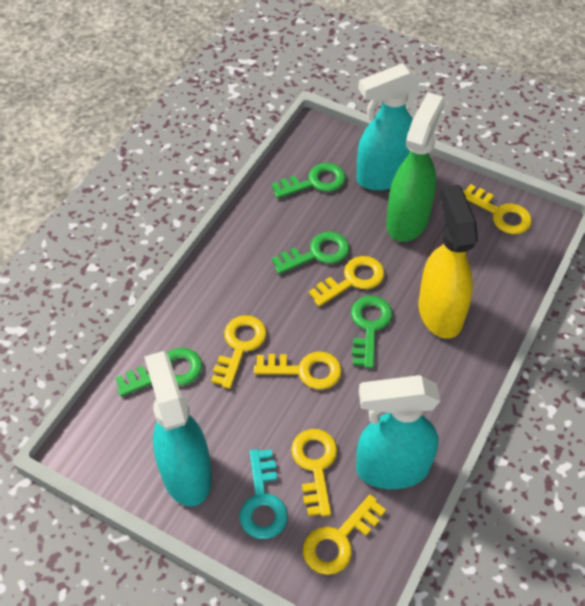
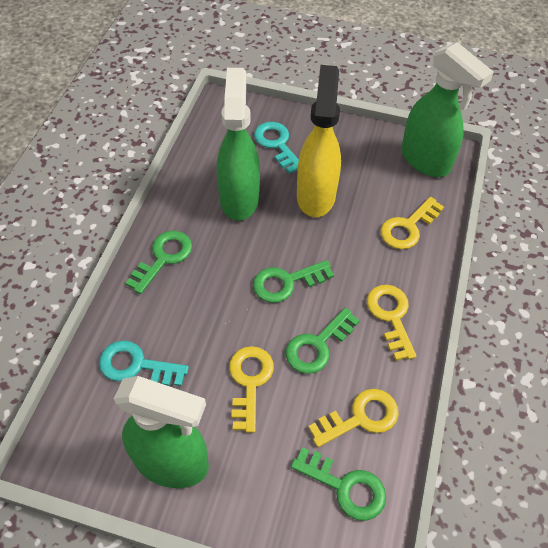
green spray bottle: 1 -> 3
turquoise key: 1 -> 2
turquoise spray bottle: 3 -> 0
yellow key: 6 -> 4

